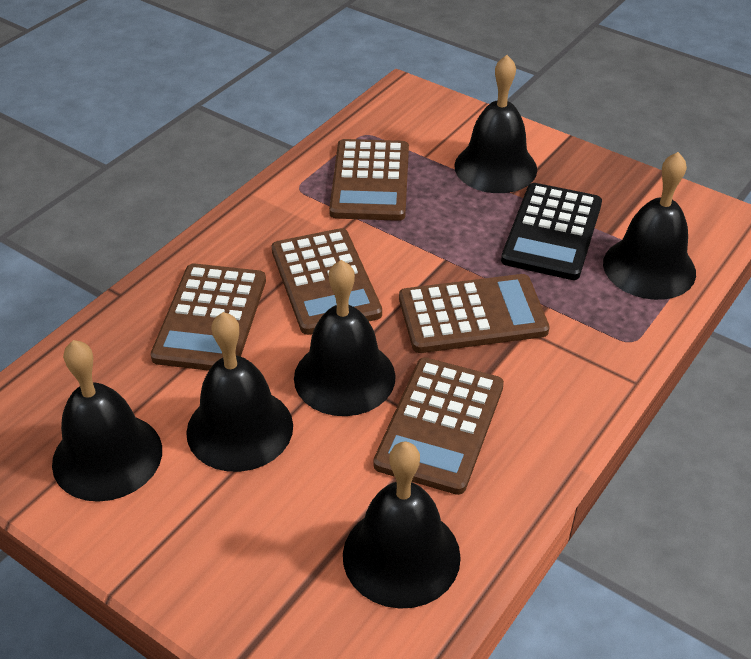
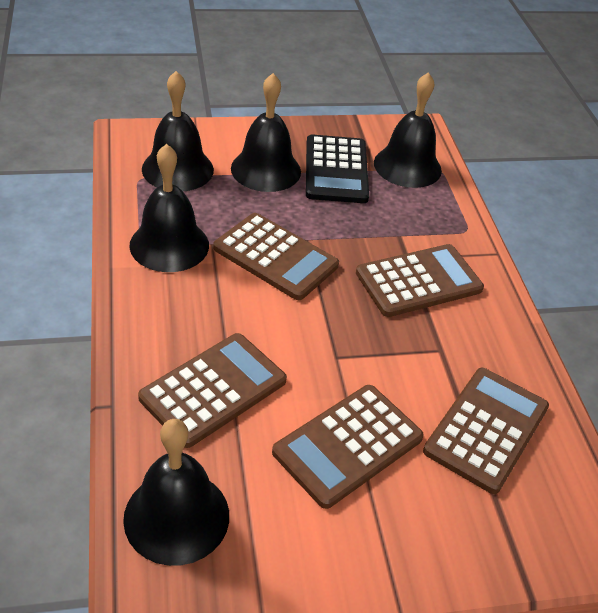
black bell: 6 -> 5

